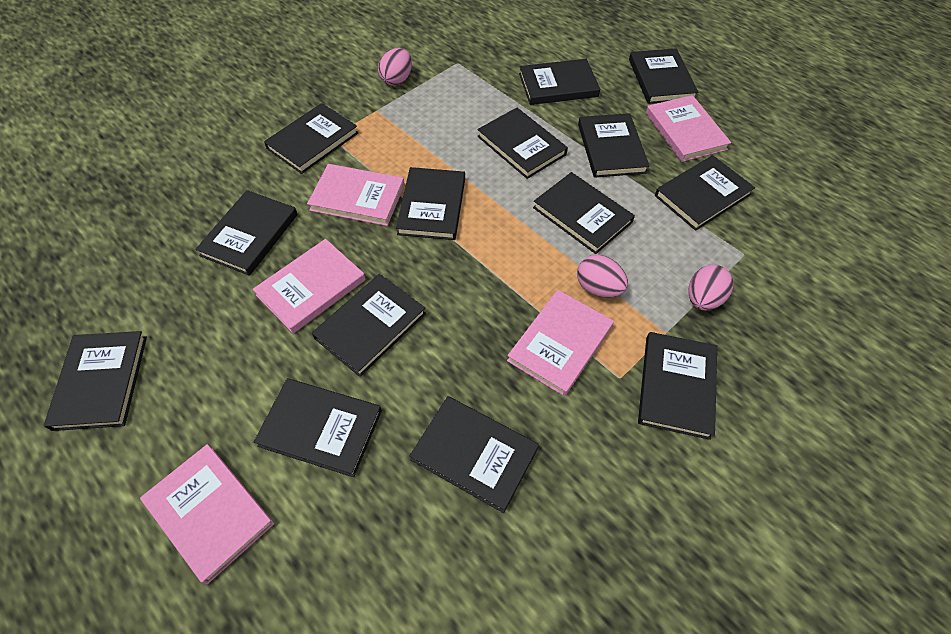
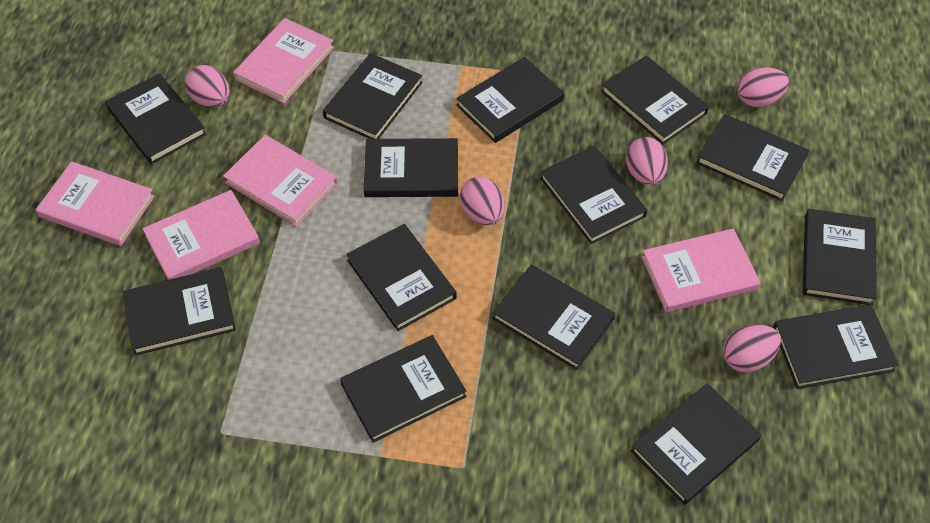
pink egg: 3 -> 5

